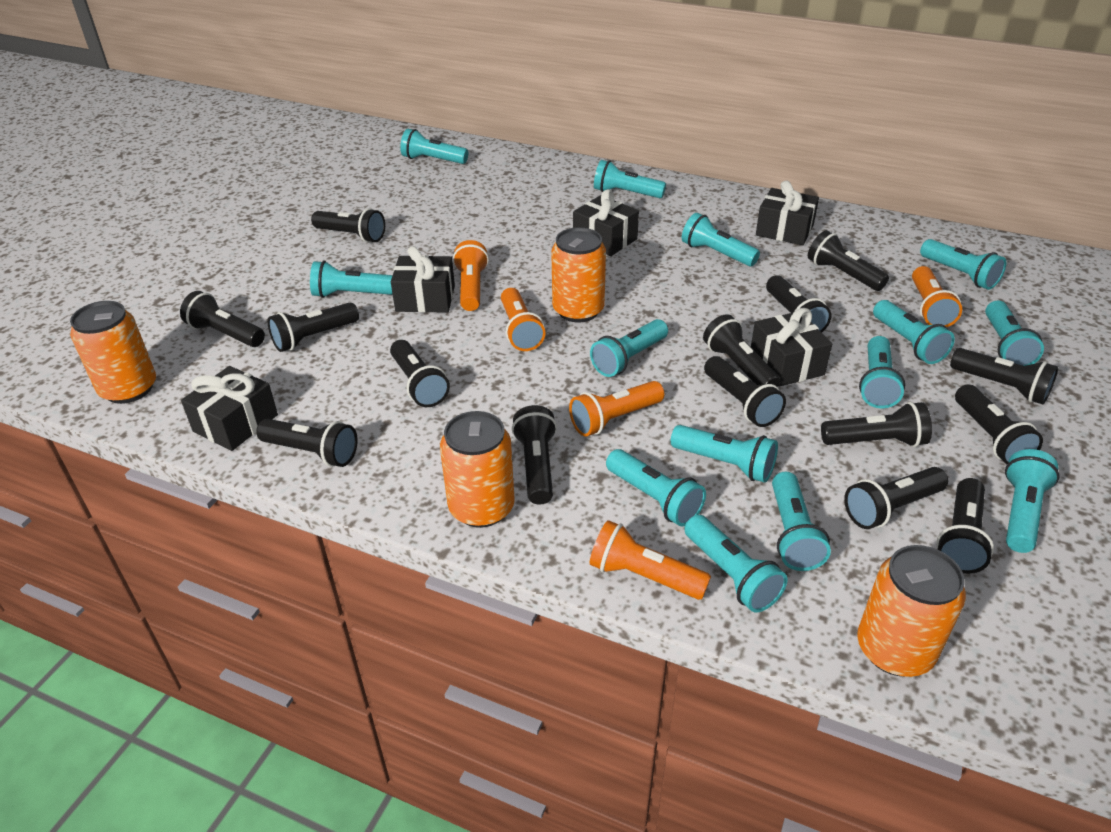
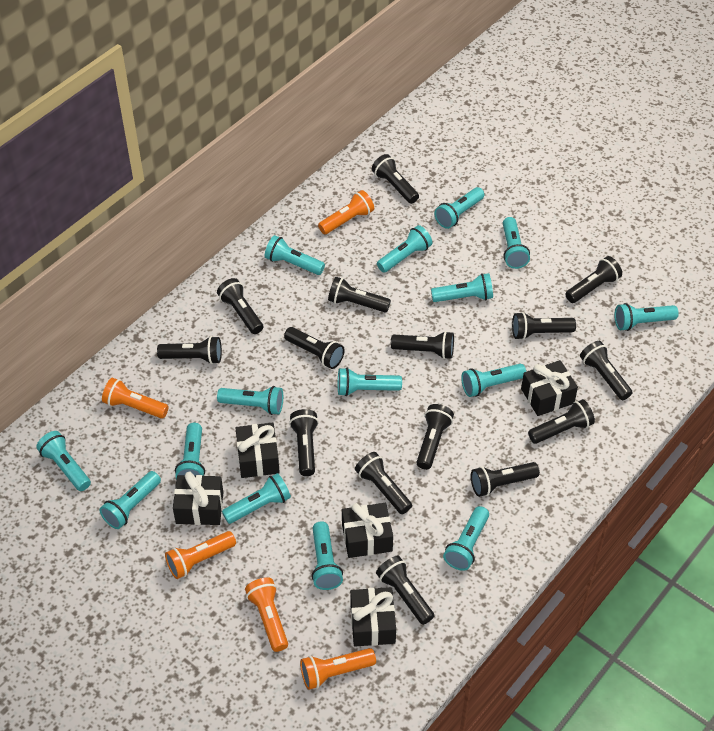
orange can: 4 -> 0
turquoise flashlight: 14 -> 15

